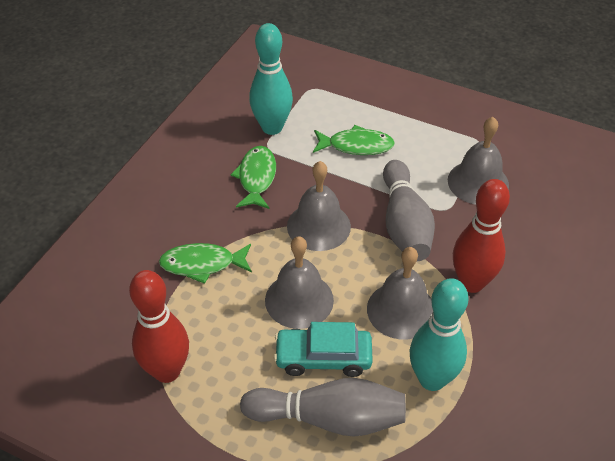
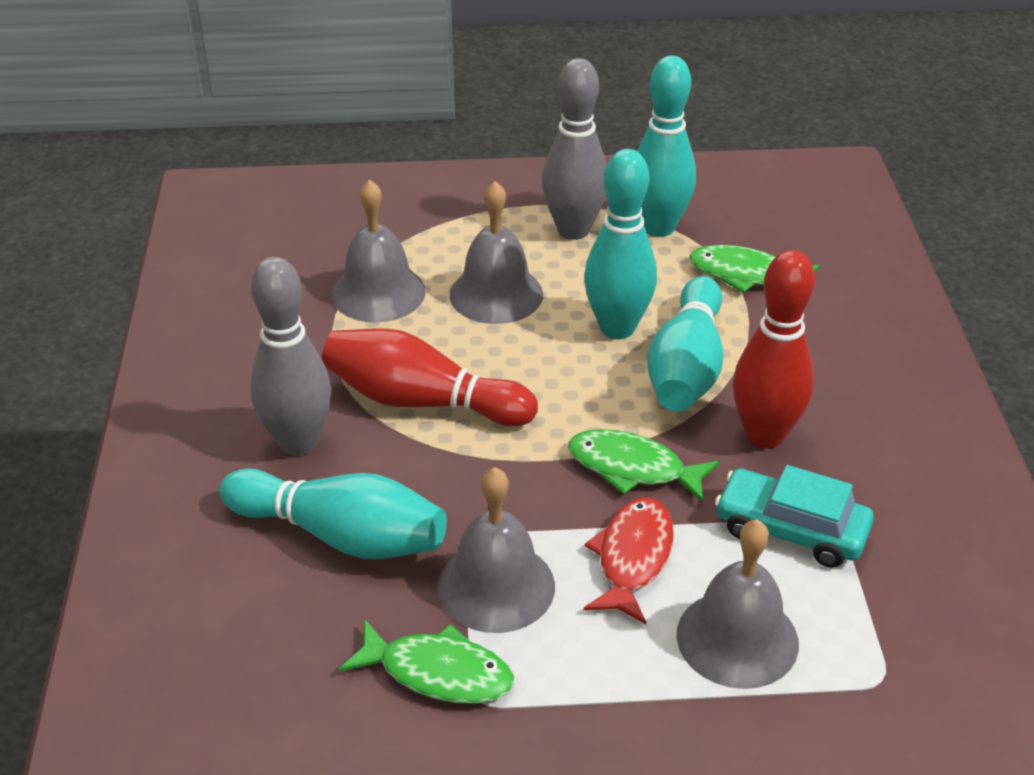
red fish: 0 -> 1
turquoise bowling pin: 2 -> 4

